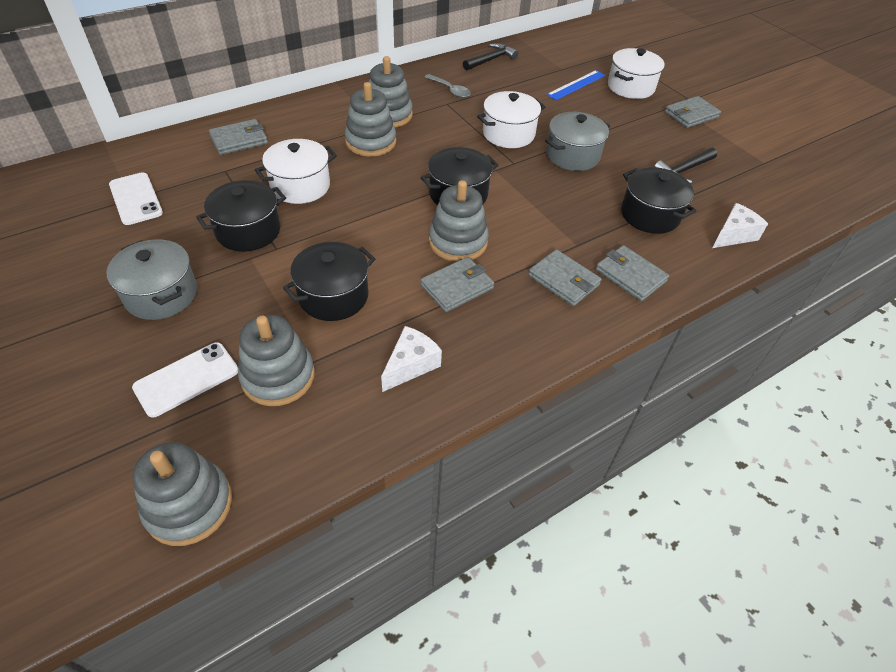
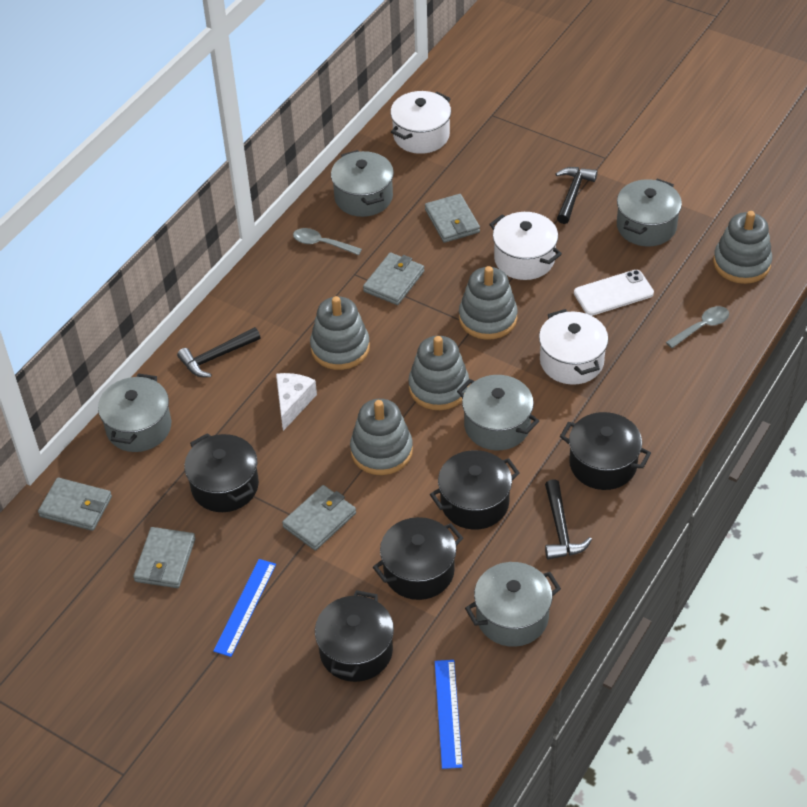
black hammer: 2 -> 3
black pot: 4 -> 5
blue ruler: 1 -> 2
grey pot: 2 -> 5
grey spoon: 1 -> 2
white cheese: 2 -> 1
white phone: 2 -> 1

